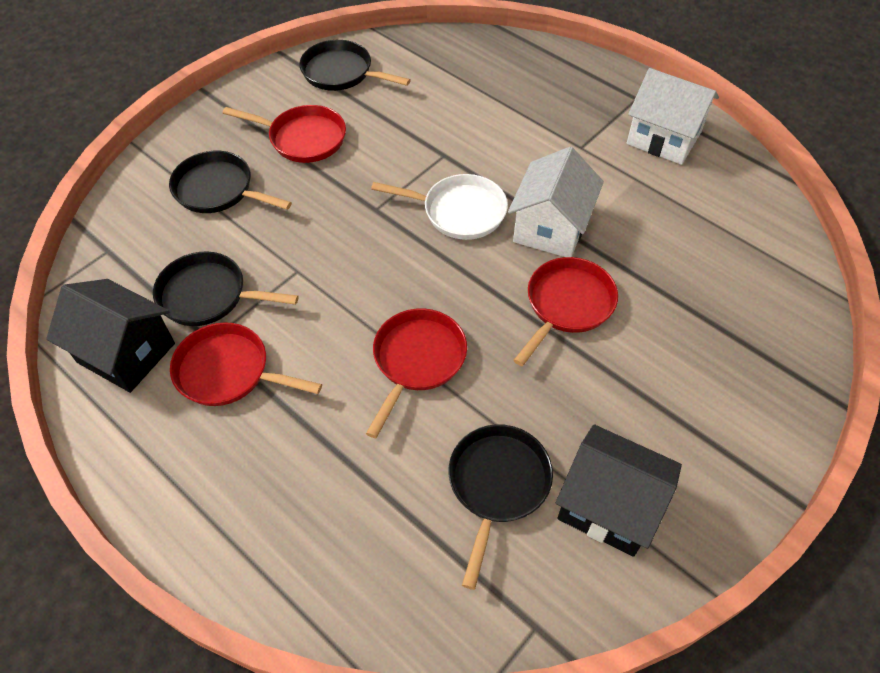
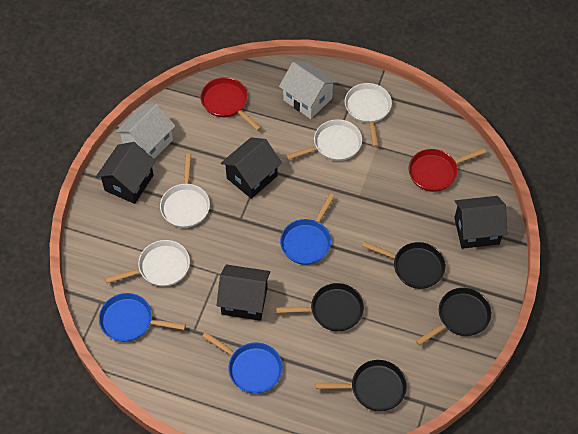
black house: 2 -> 4
blue pan: 0 -> 3
red pan: 4 -> 2
white pan: 1 -> 4

